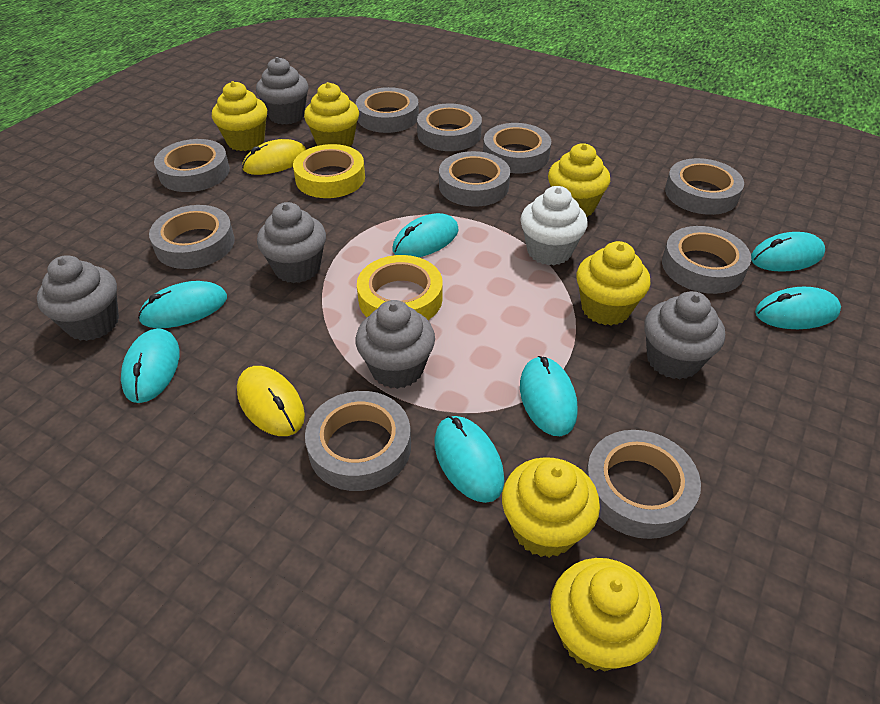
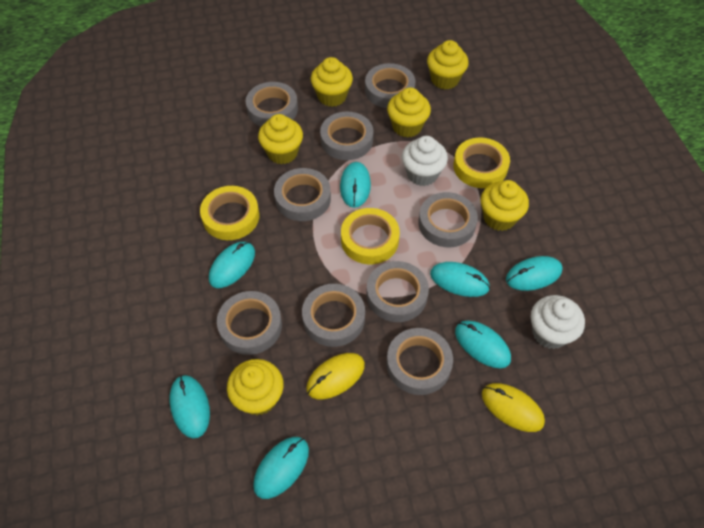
grey cupcake: 5 -> 0
grey tape: 10 -> 9
white cupcake: 1 -> 2
yellow tape: 2 -> 3

